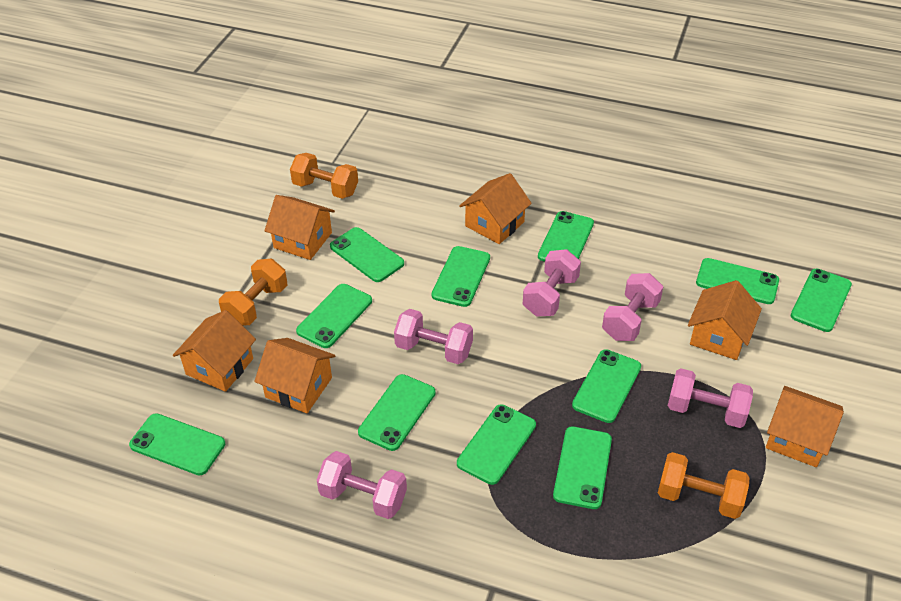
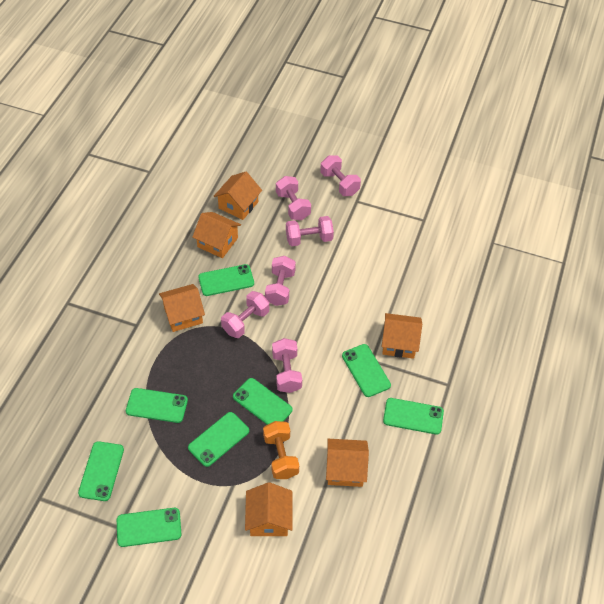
green phone: 11 -> 8
orange dumbbell: 3 -> 1
pink dumbbell: 5 -> 6

